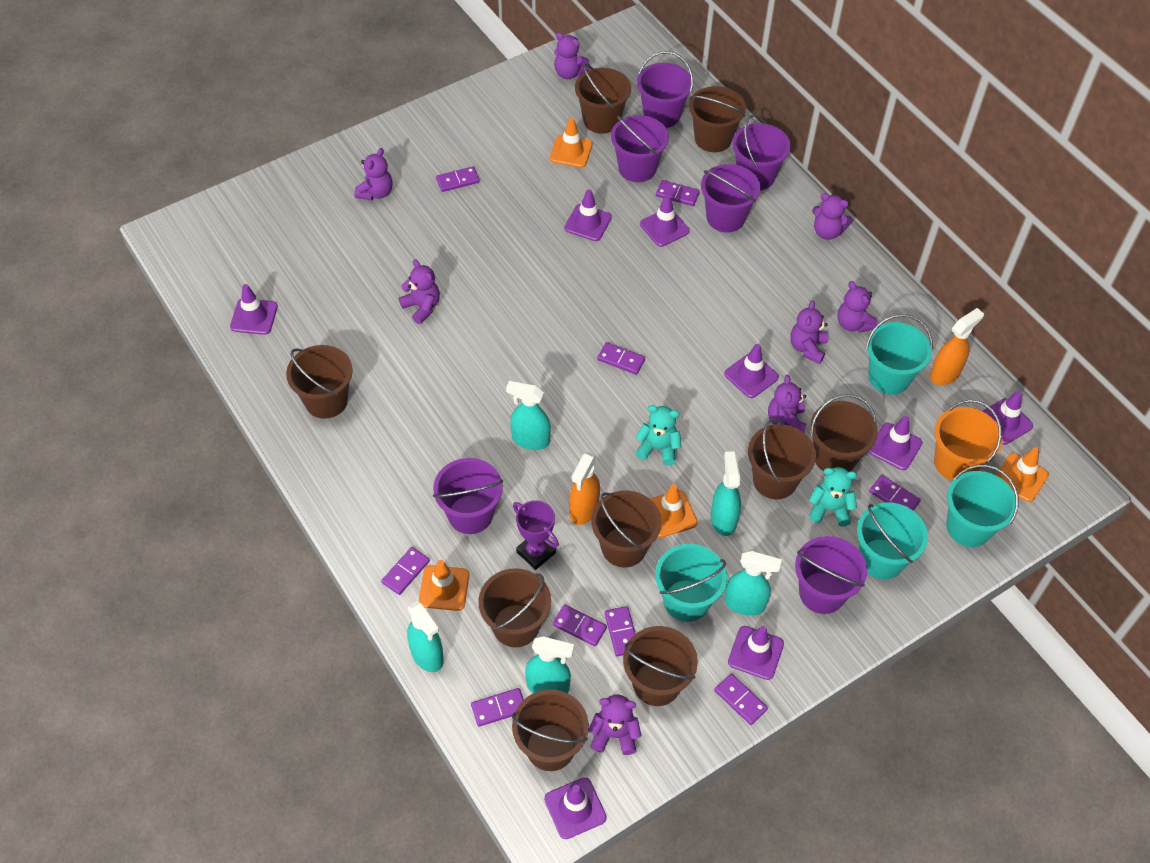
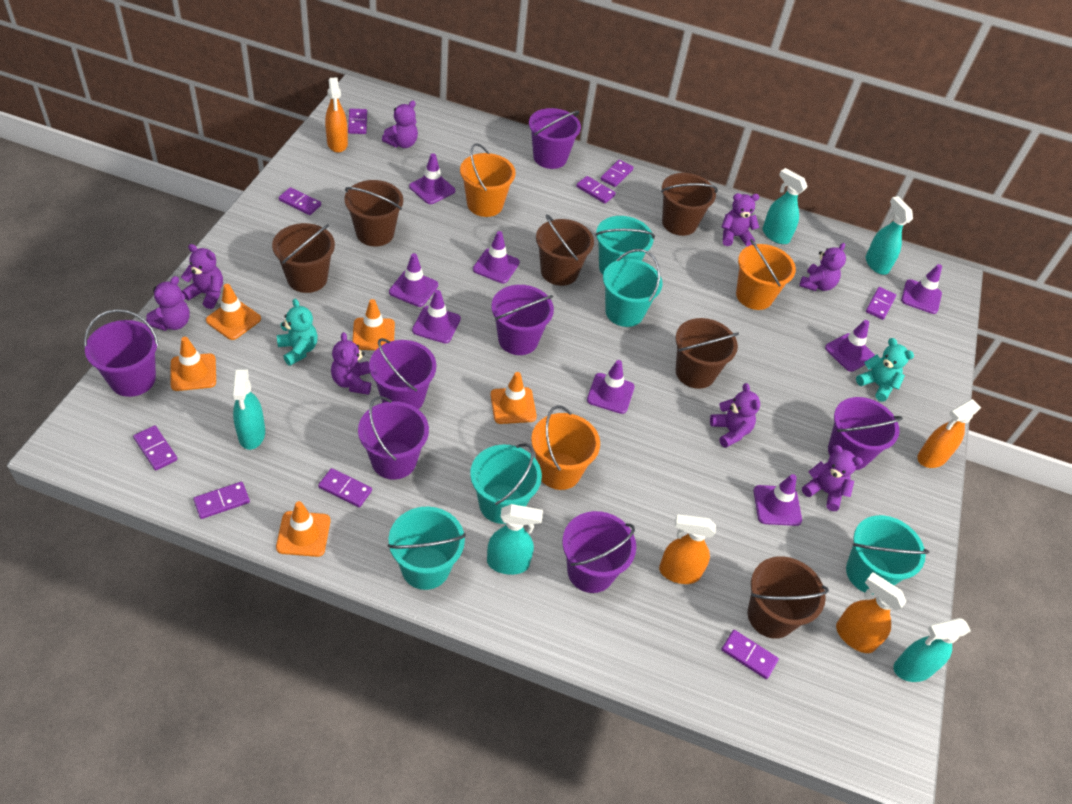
brown bucket: 9 -> 6
orange bucket: 1 -> 3
orange spray bottle: 2 -> 4
orange traffic cone: 4 -> 5
purple bucket: 6 -> 7
purple trophy: 1 -> 0
turquoise bucket: 4 -> 5

